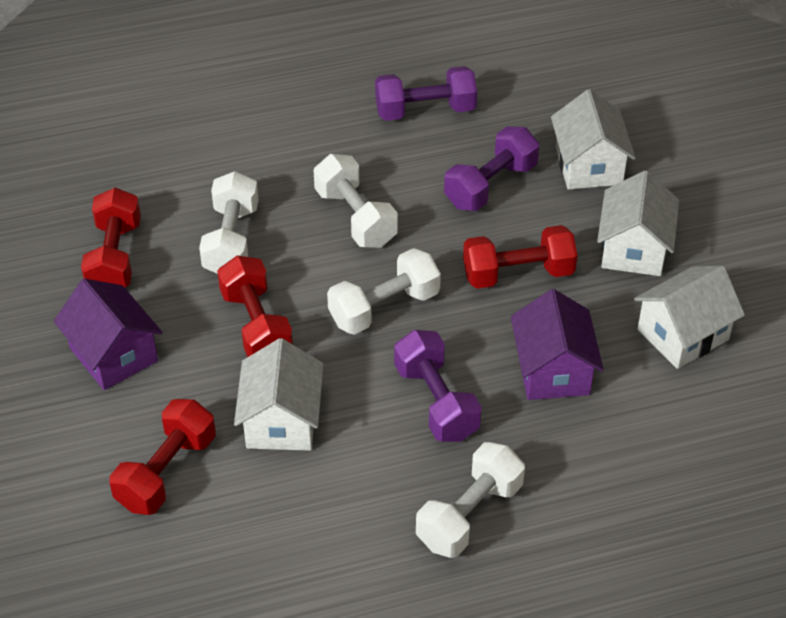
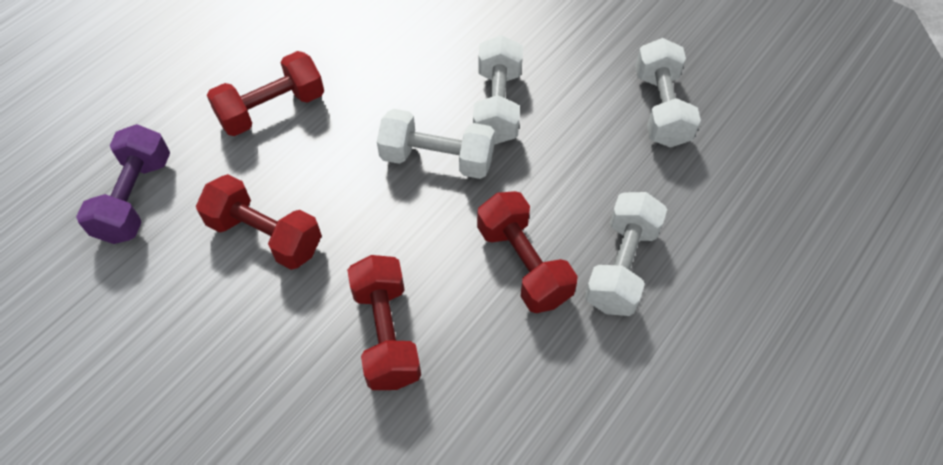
purple dumbbell: 3 -> 1
purple house: 2 -> 0
white house: 4 -> 0

